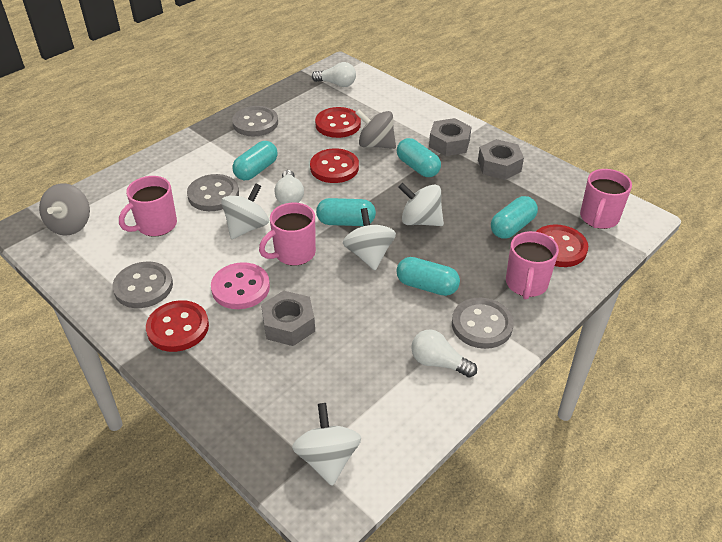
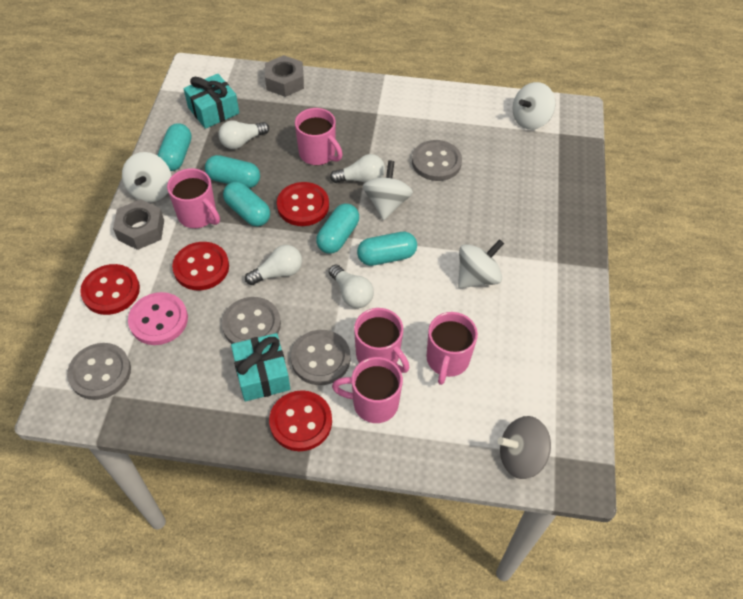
grey nut: 3 -> 2
grey spinning top: 2 -> 1
pink mug: 4 -> 5
turquoise gift: 0 -> 2
white light bulb: 3 -> 4

